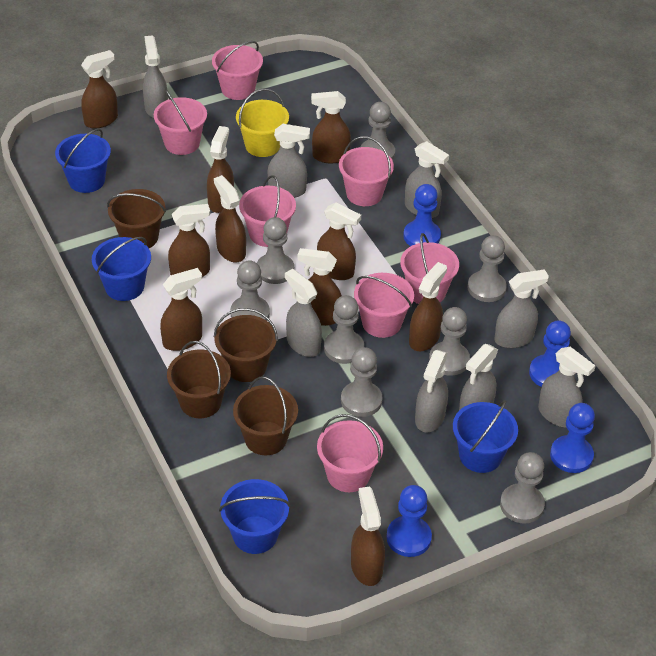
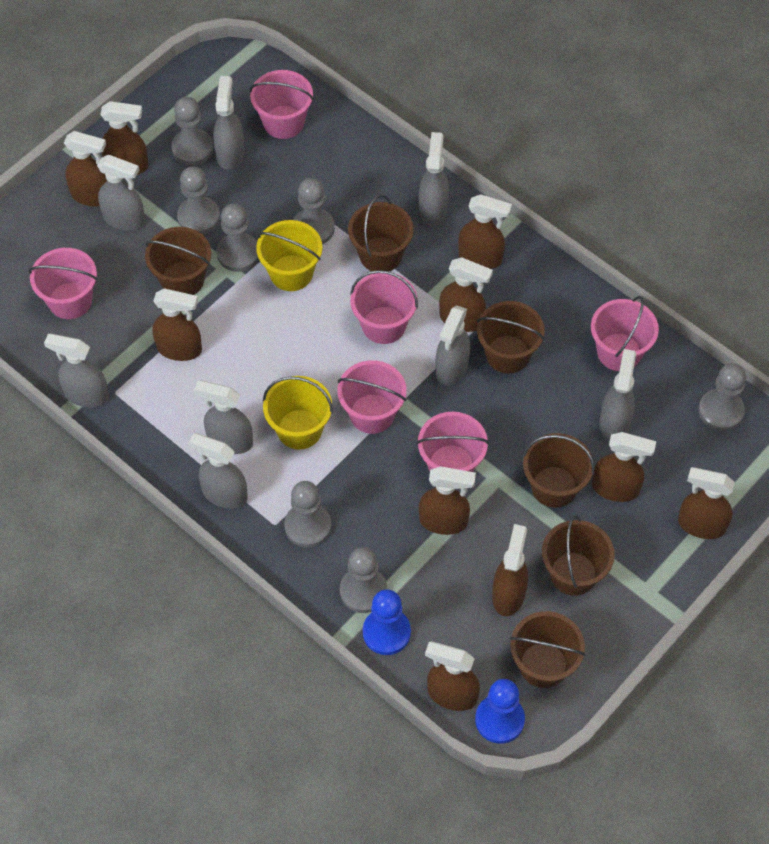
blue bucket: 4 -> 0
blue pawn: 4 -> 2
brown bucket: 4 -> 6
grey pawn: 8 -> 7
pink bucket: 7 -> 6
yellow bucket: 1 -> 2

